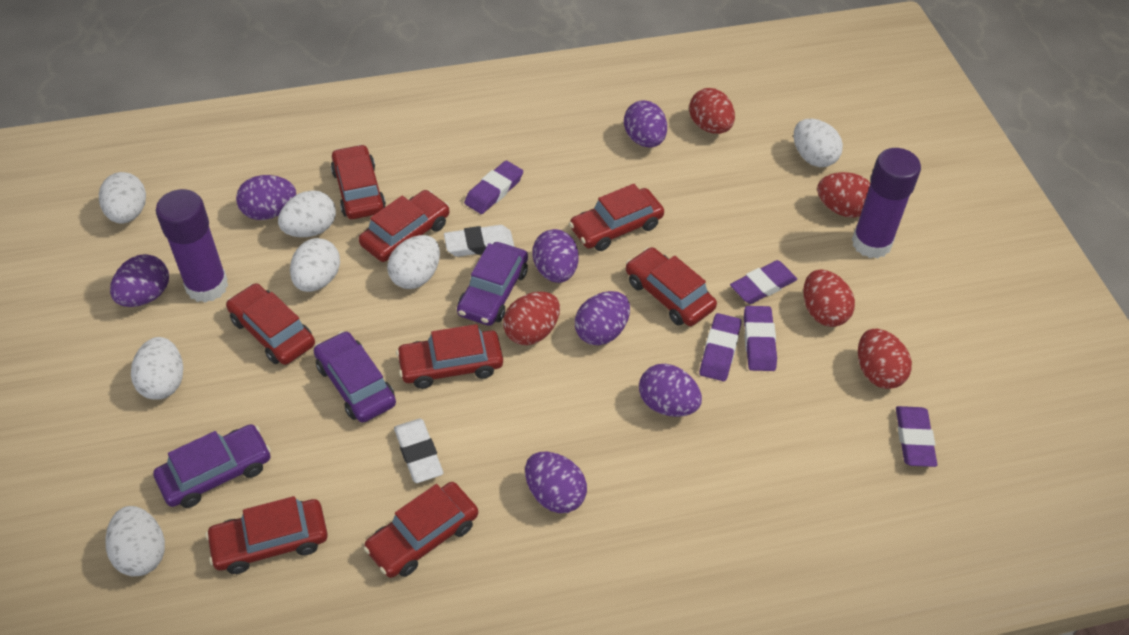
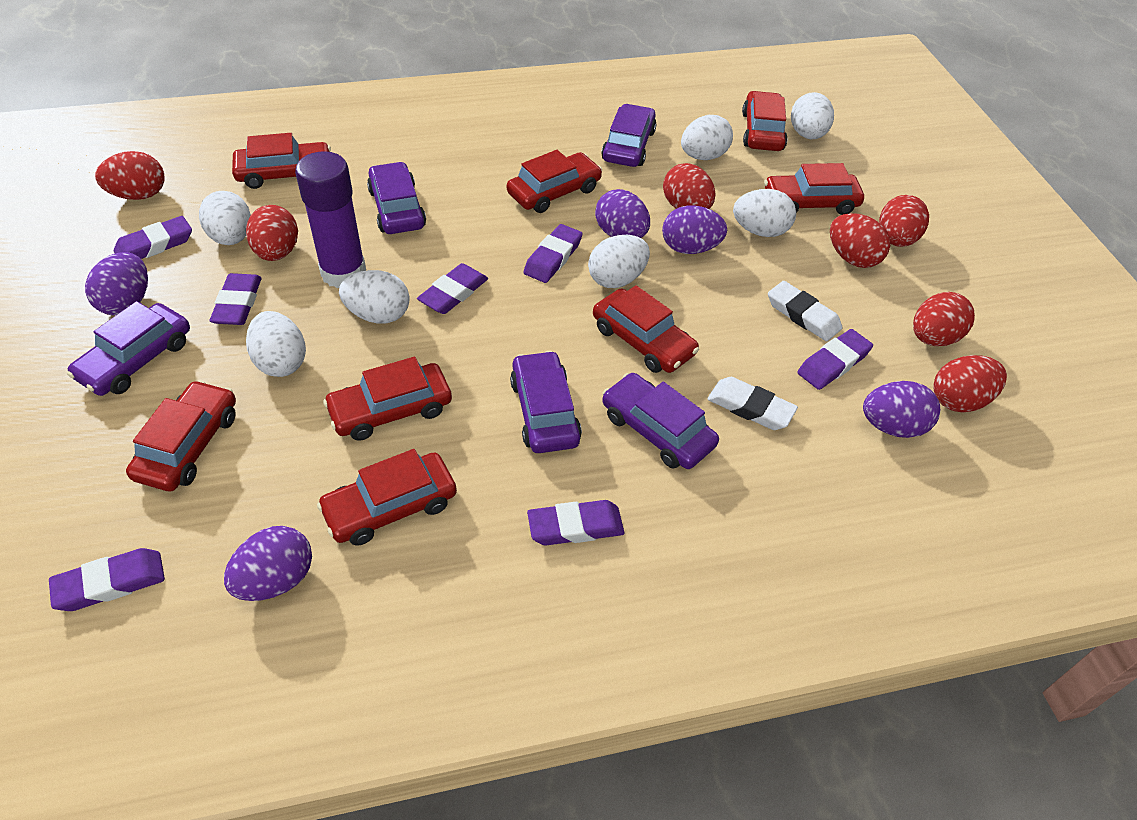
purple car: 3 -> 5
purple egg: 7 -> 5
purple eraser: 5 -> 7
purple glue stick: 2 -> 1
red egg: 5 -> 7

